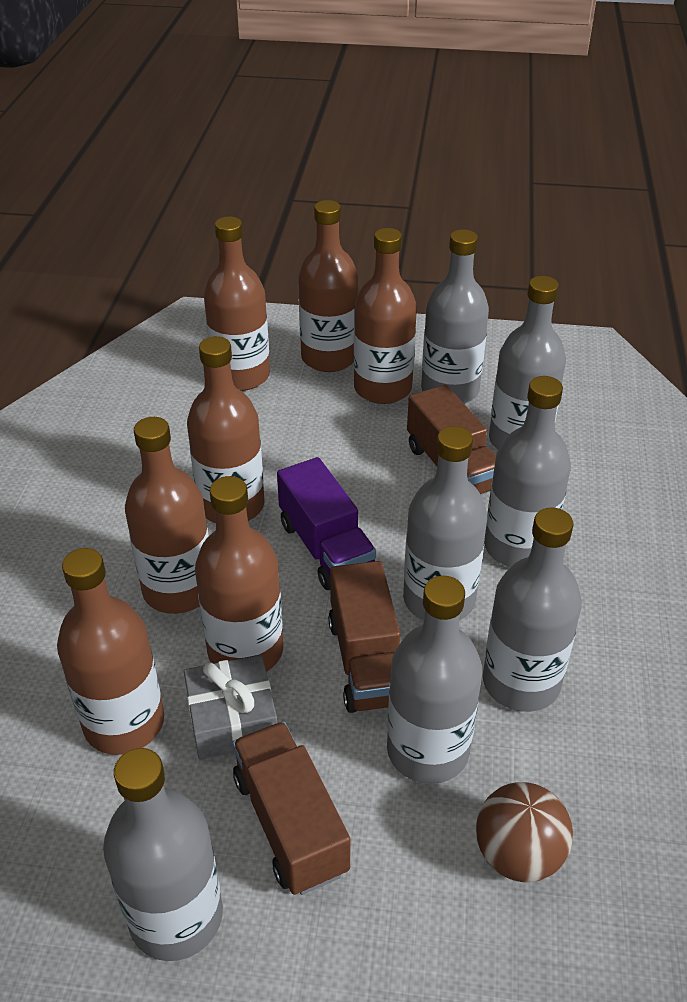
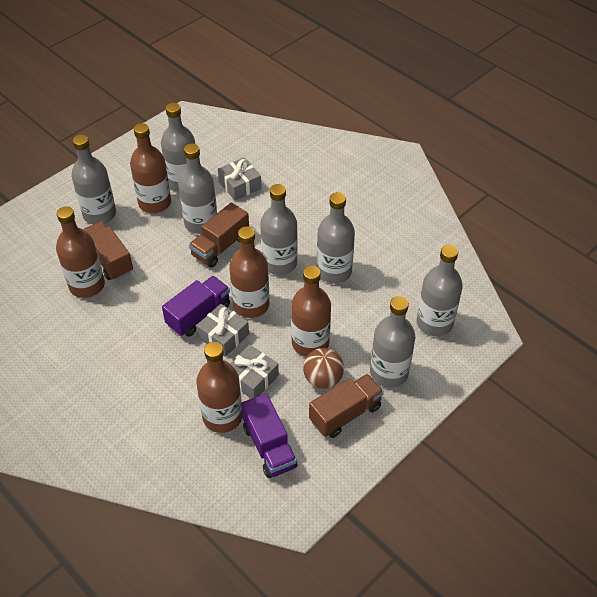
brown bottle: 7 -> 5
grey gift: 1 -> 3
purple truck: 1 -> 2

